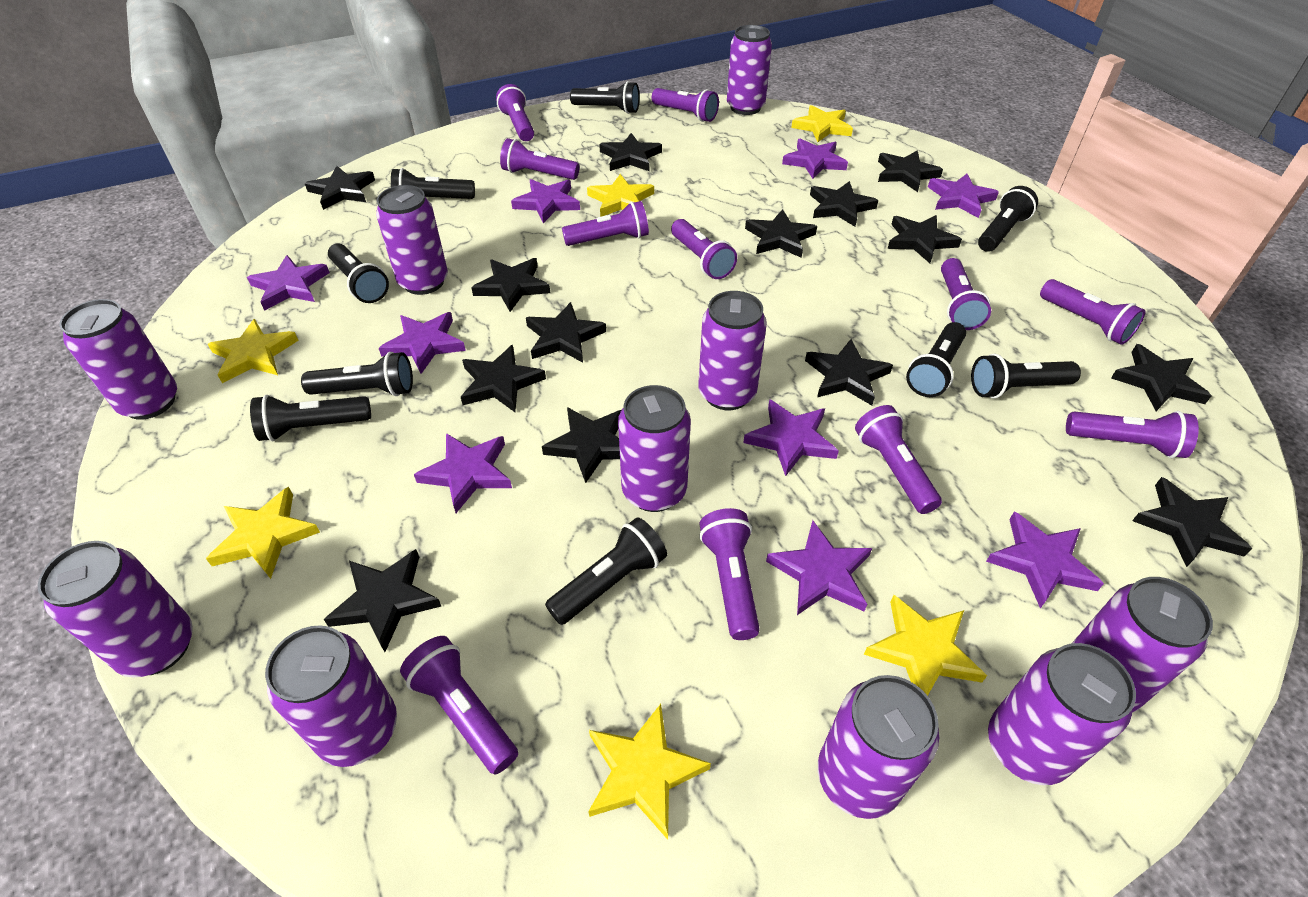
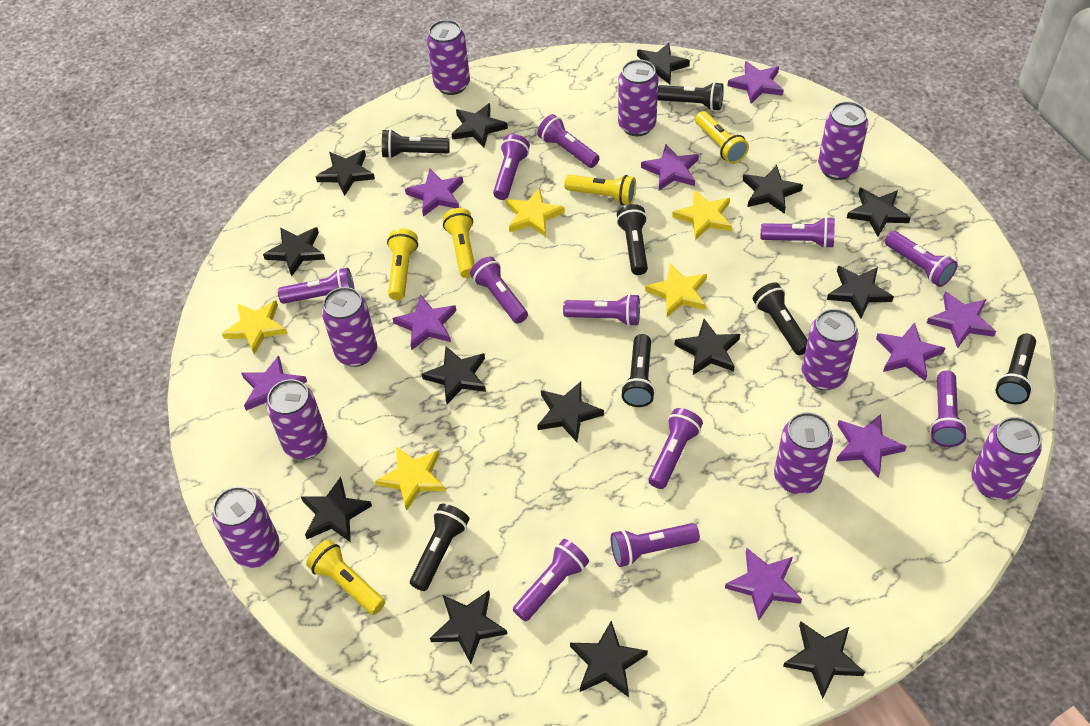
black flashlight: 9 -> 7
purple can: 10 -> 9
yellow flashlight: 0 -> 5
yellow star: 6 -> 5

